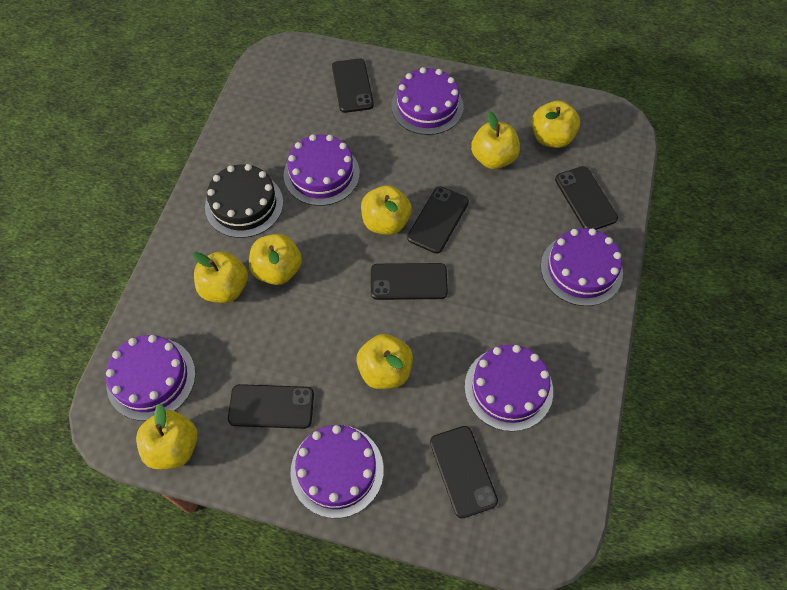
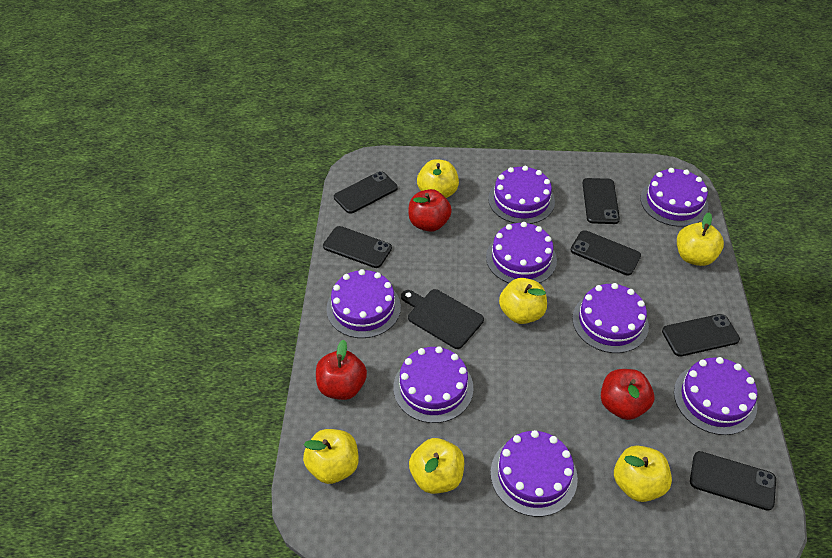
black cake: 1 -> 0
black cutting board: 0 -> 1
purple cake: 6 -> 8
red apple: 0 -> 3
yellow apple: 7 -> 6

